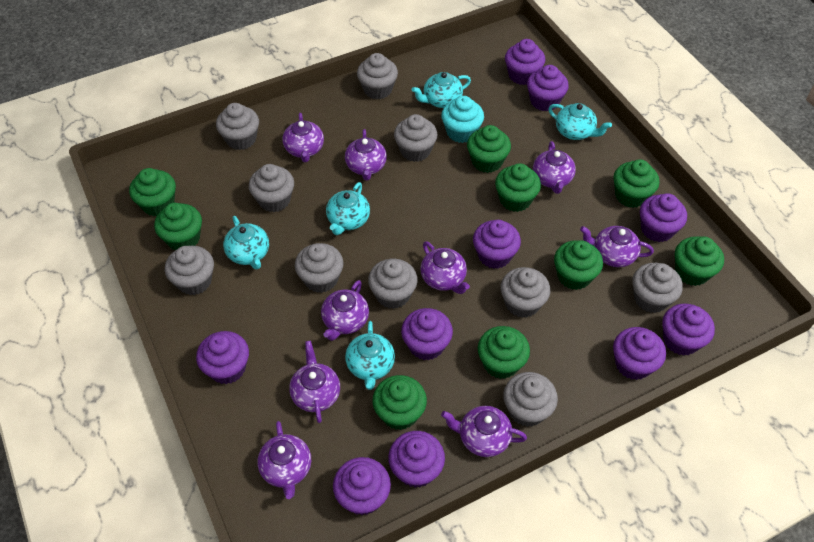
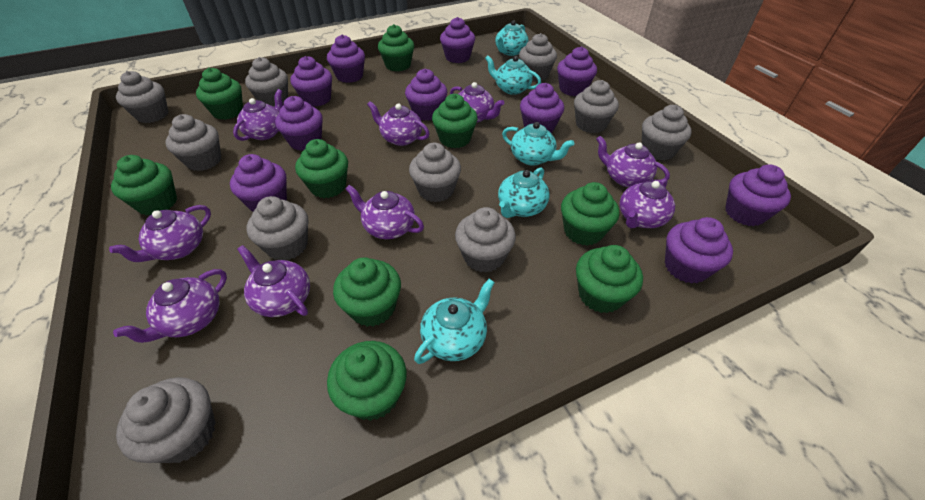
turquoise cupcake: 1 -> 0

